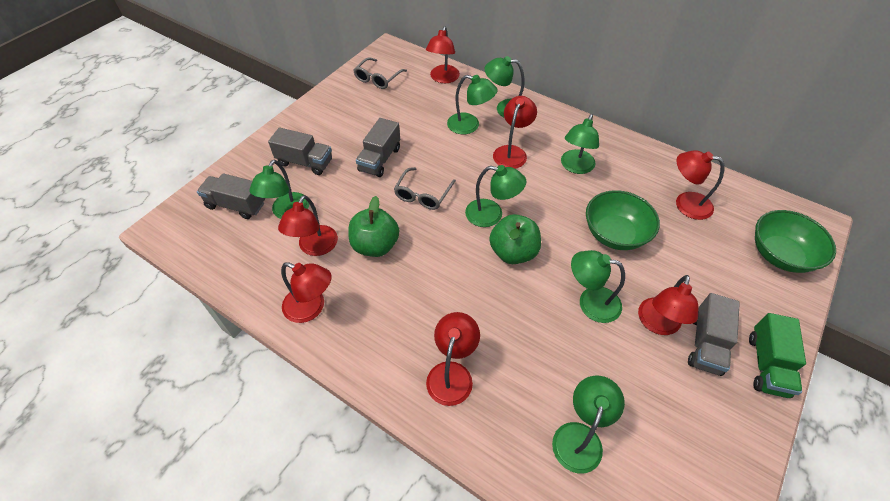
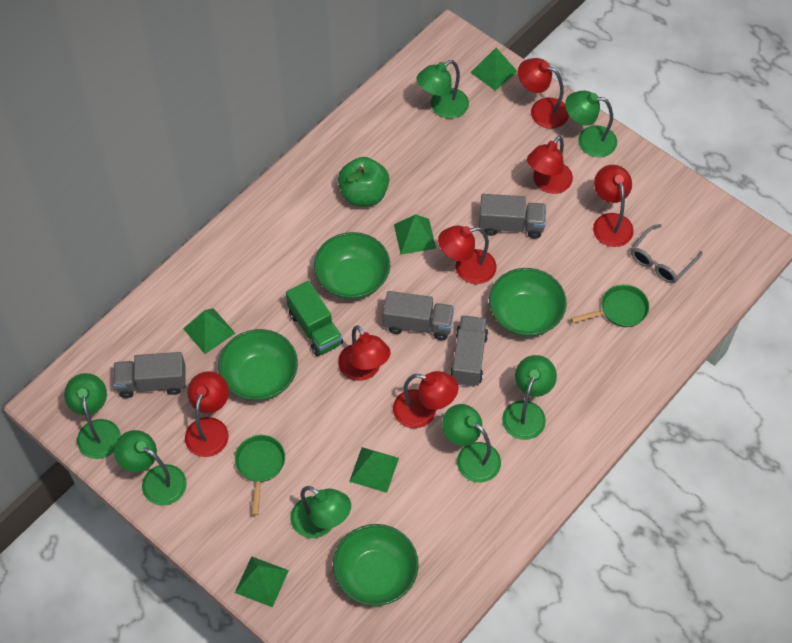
green apple: 2 -> 1
green bowl: 2 -> 4
green pan: 0 -> 2
green pyramid: 0 -> 5
grey glasses: 2 -> 1

